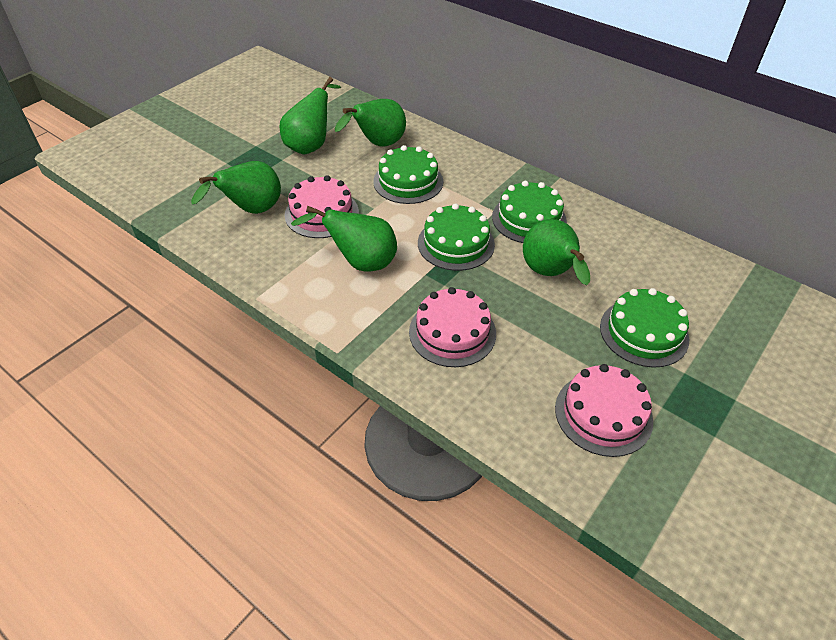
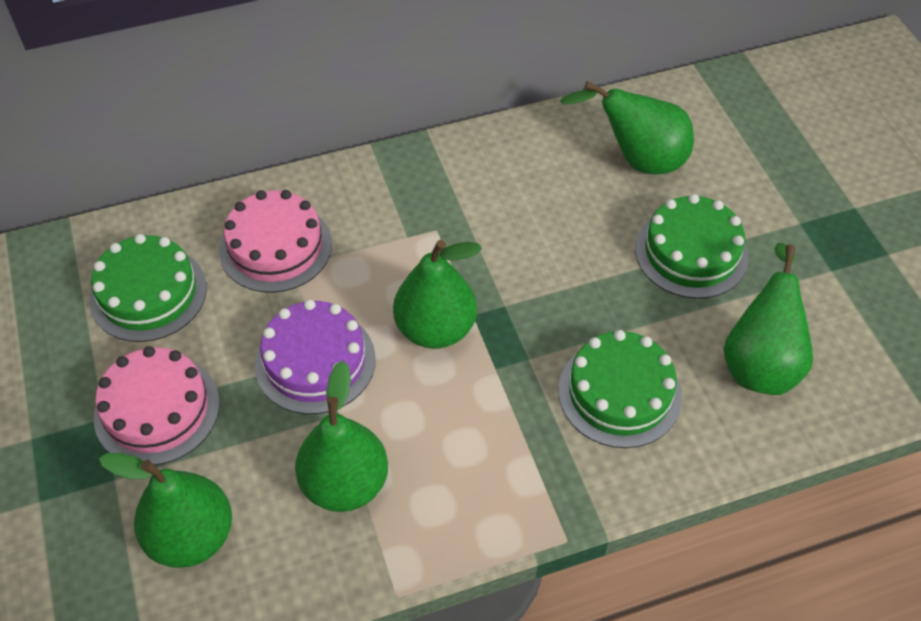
green cake: 4 -> 3
pink cake: 3 -> 2
purple cake: 0 -> 1

